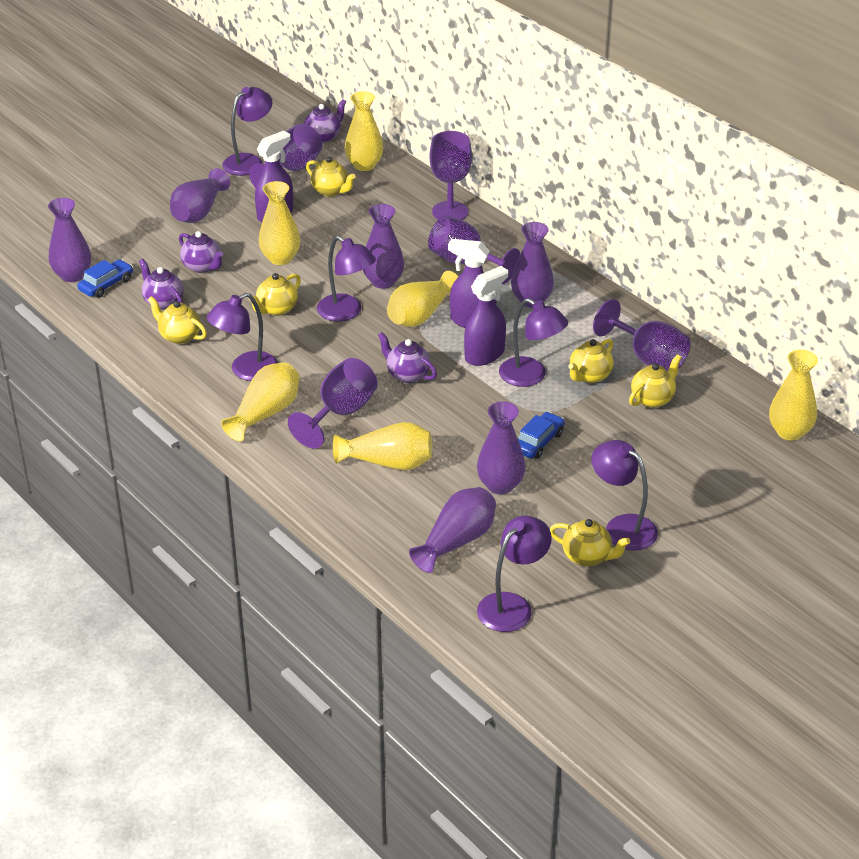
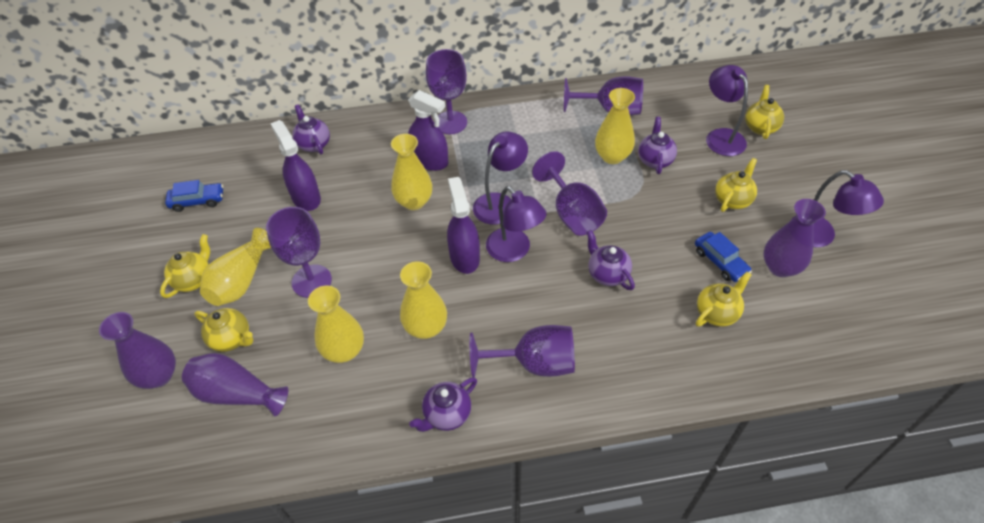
purple lamp: 6 -> 4
purple vase: 6 -> 3
yellow teapot: 6 -> 5
yellow vase: 6 -> 5

